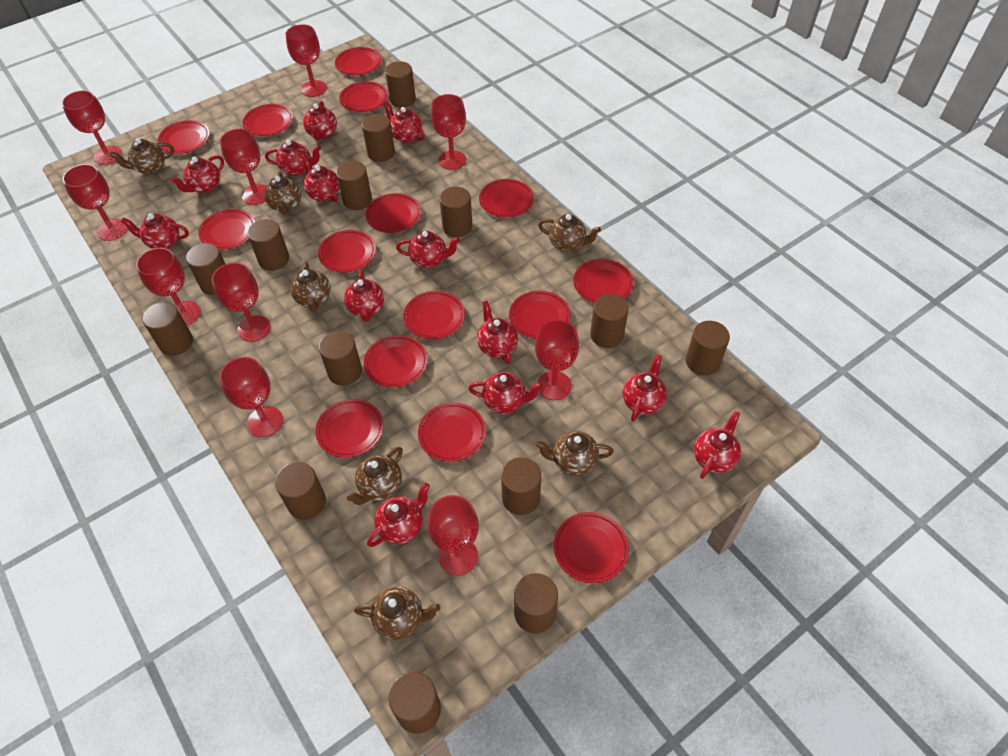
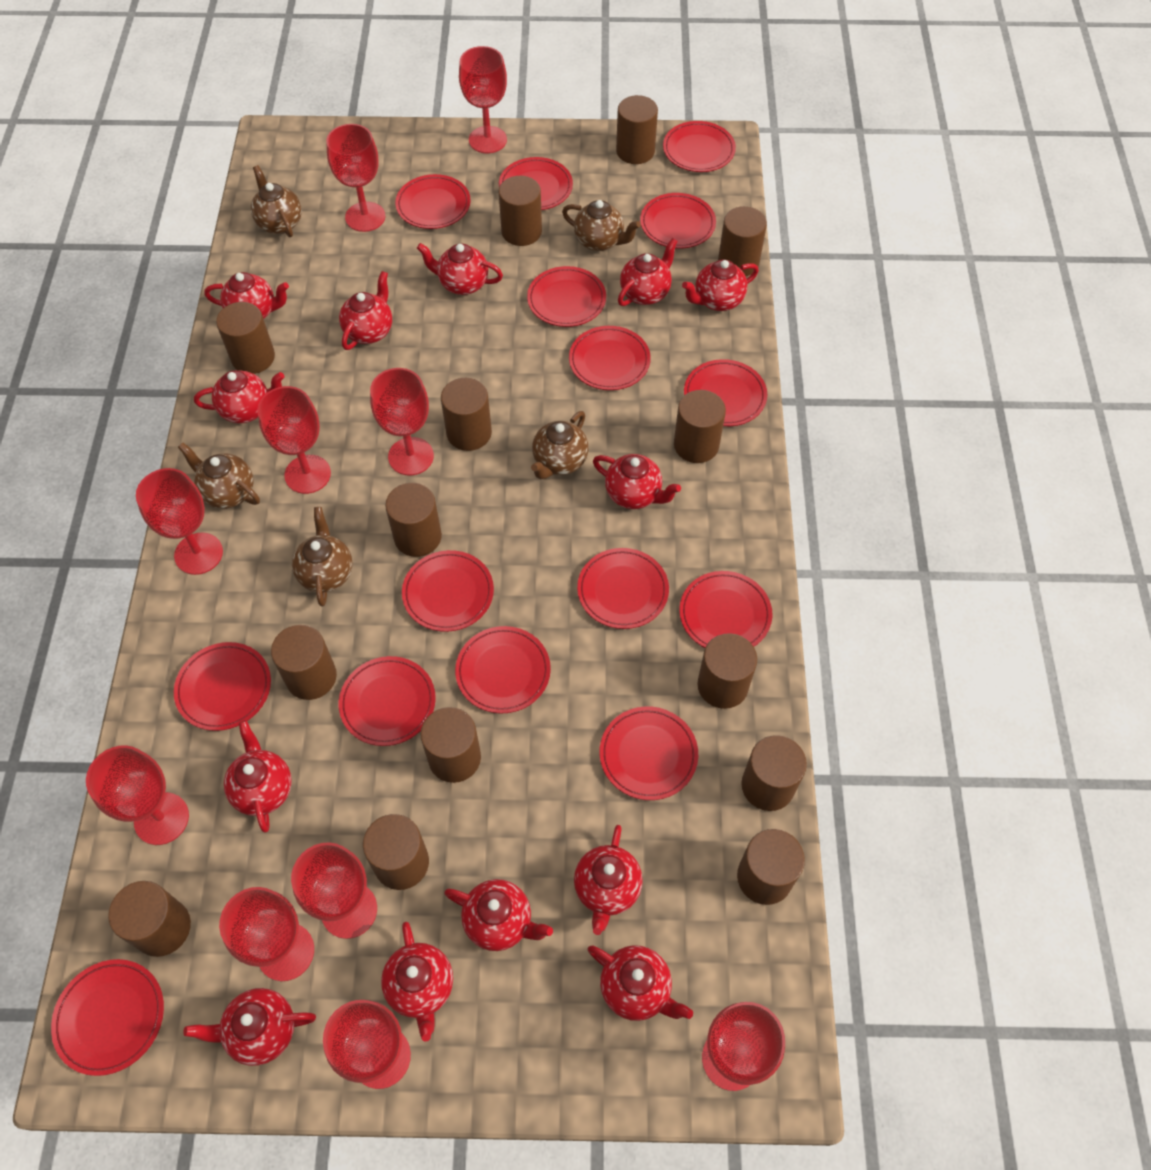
brown teapot: 7 -> 5

